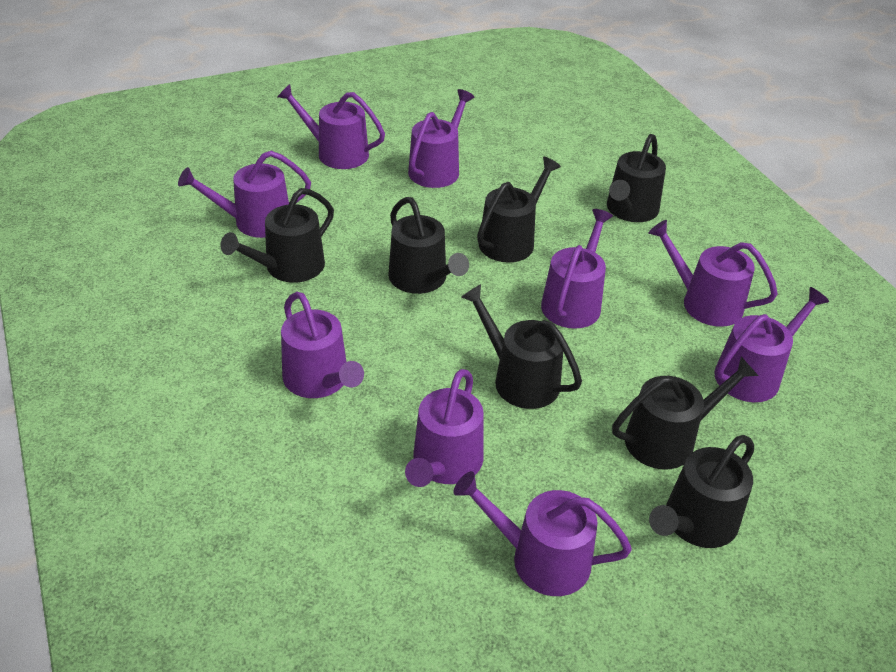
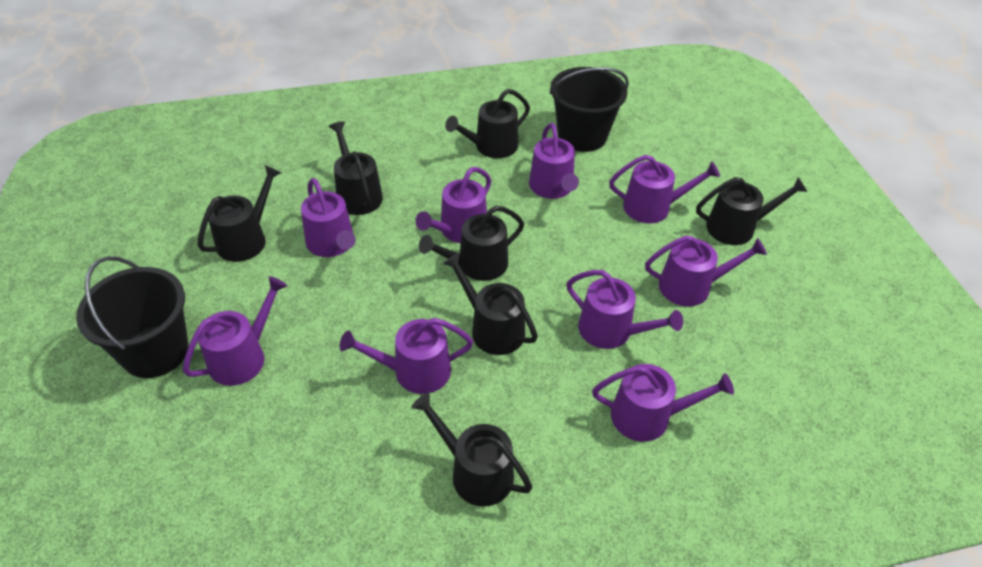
black bucket: 0 -> 2

